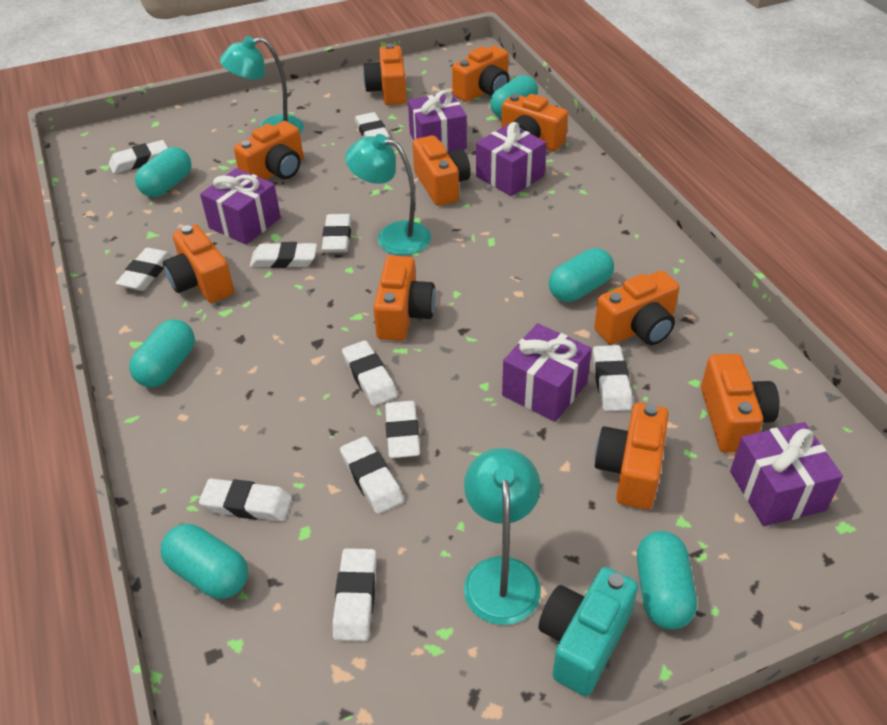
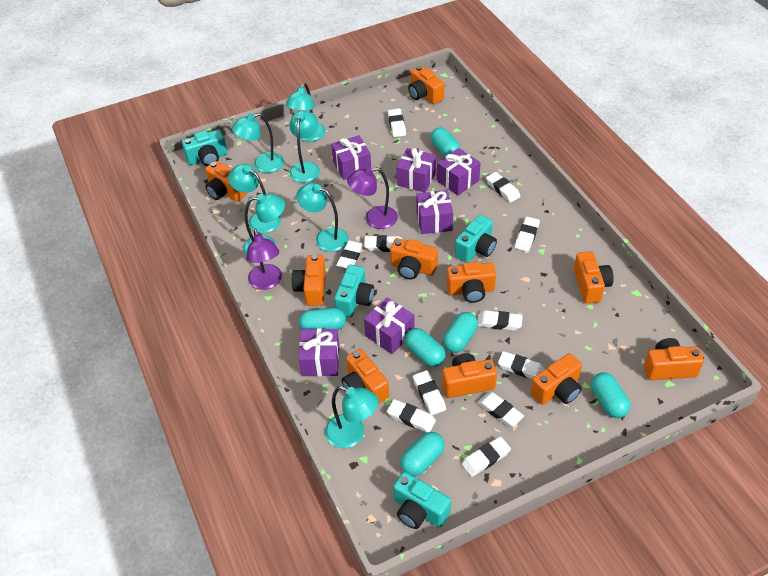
purple gift: 5 -> 6
purple lamp: 0 -> 2
turquoise camera: 1 -> 4
turquoise lamp: 3 -> 7

